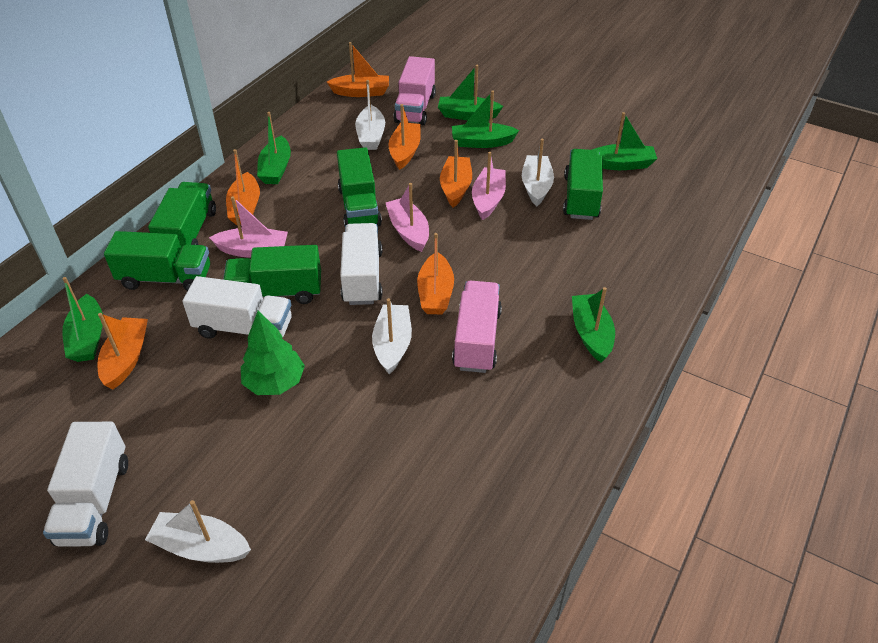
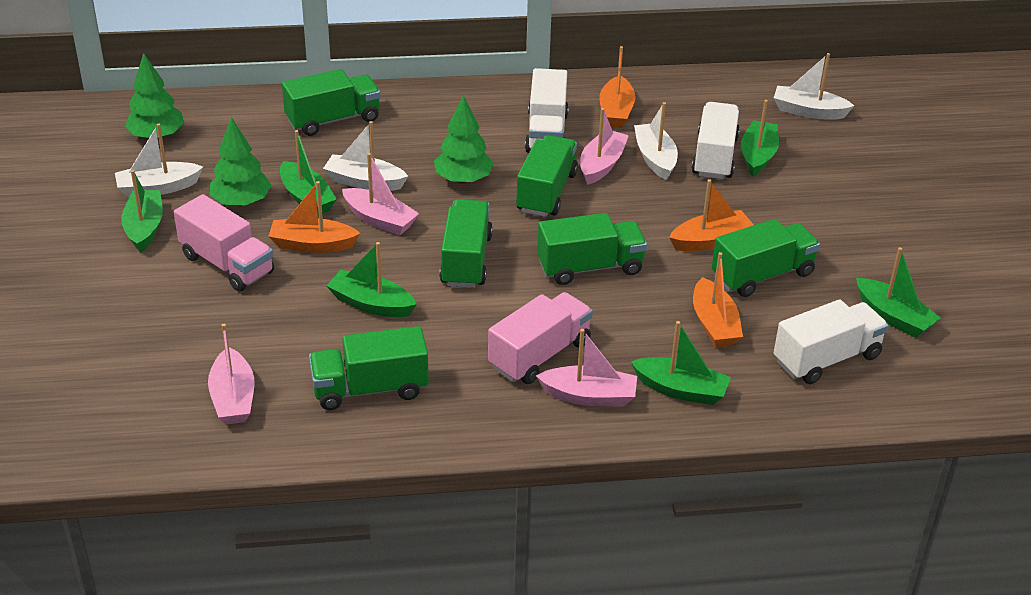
green tree: 1 -> 3
green truck: 5 -> 6
orange boat: 6 -> 4
pink boat: 3 -> 4

